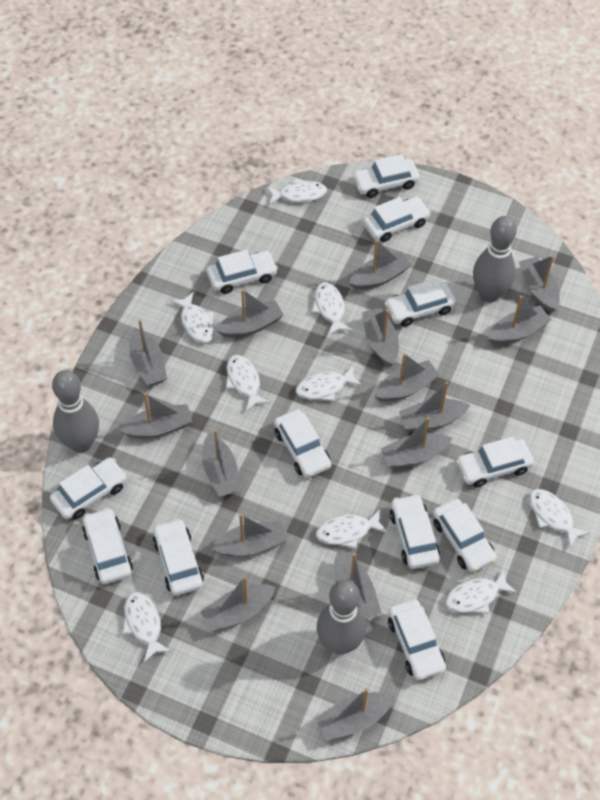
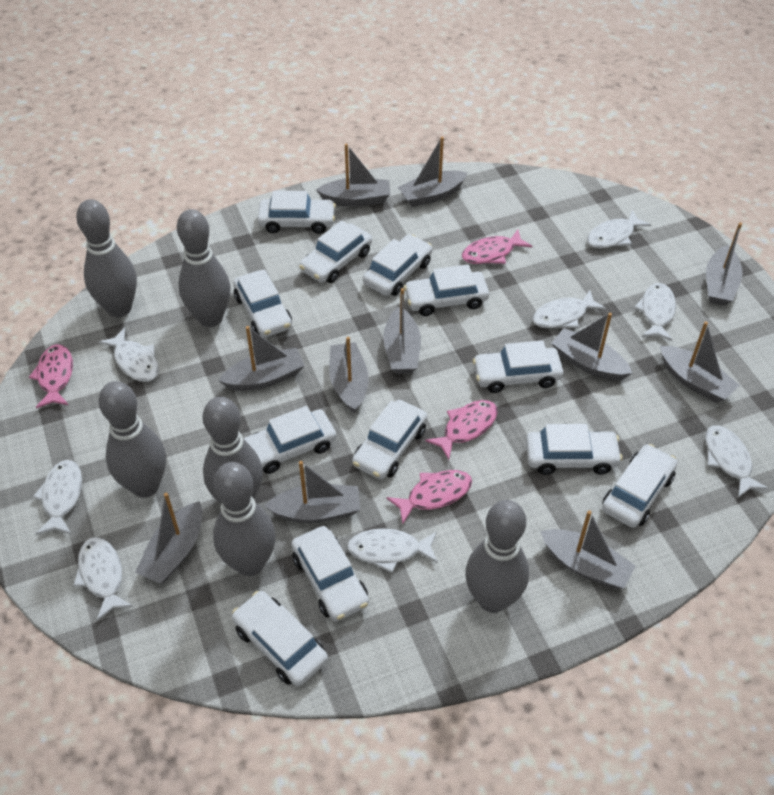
grey boat: 15 -> 11
grey bowling pin: 3 -> 6
pink fish: 0 -> 4
white fish: 9 -> 8

